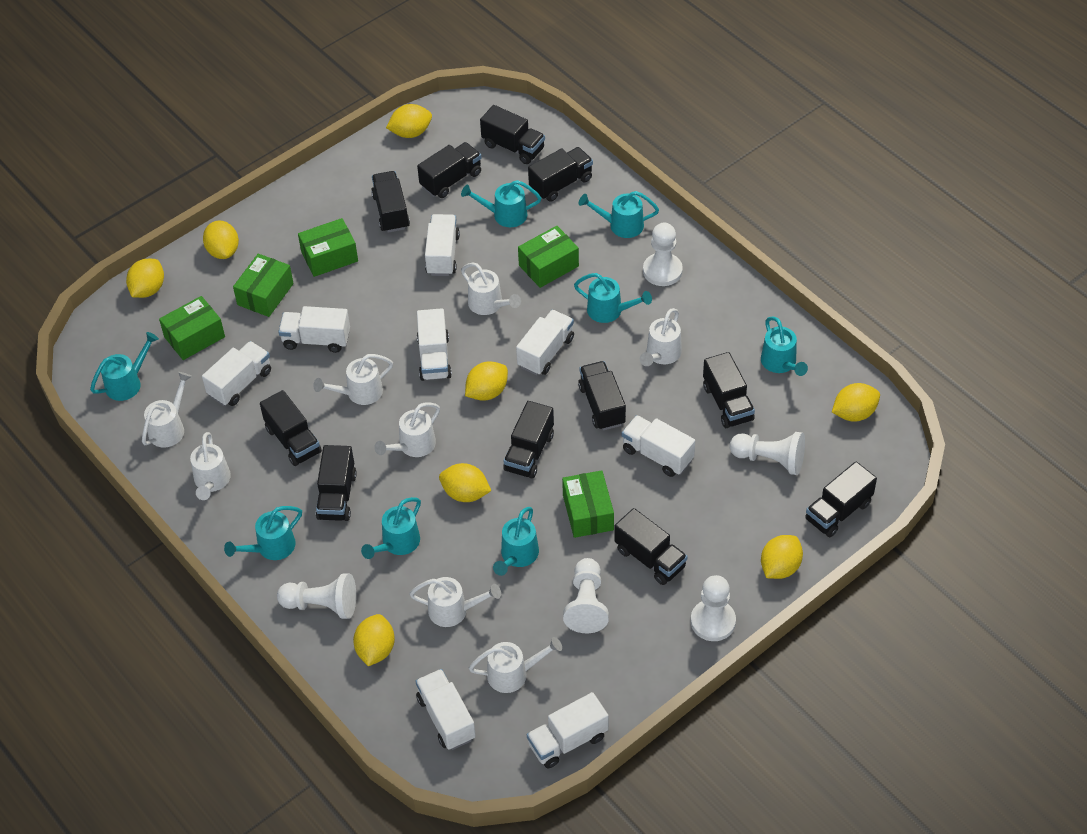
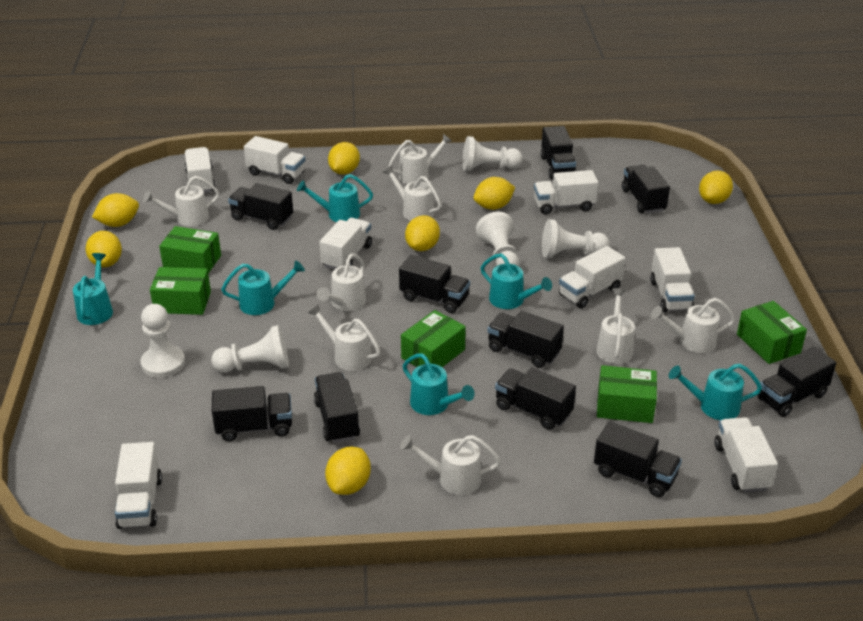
black truck: 11 -> 10
turquoise watering can: 8 -> 6
yellow lemon: 8 -> 7

